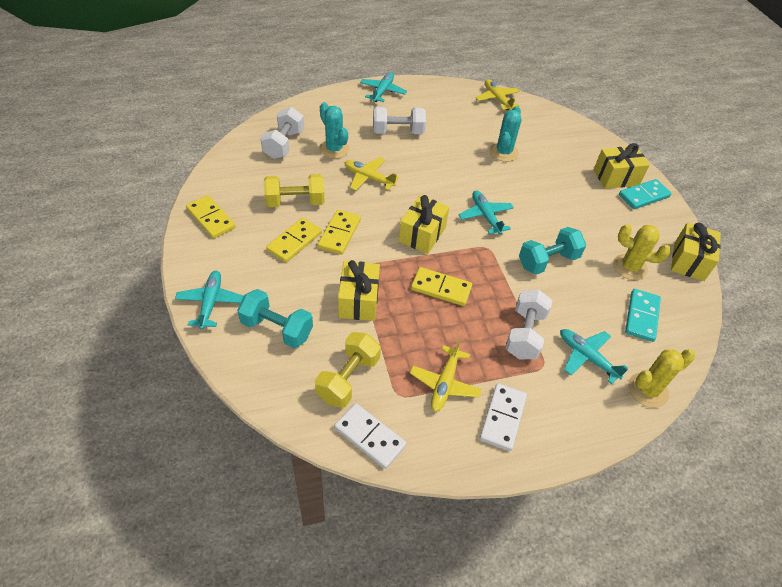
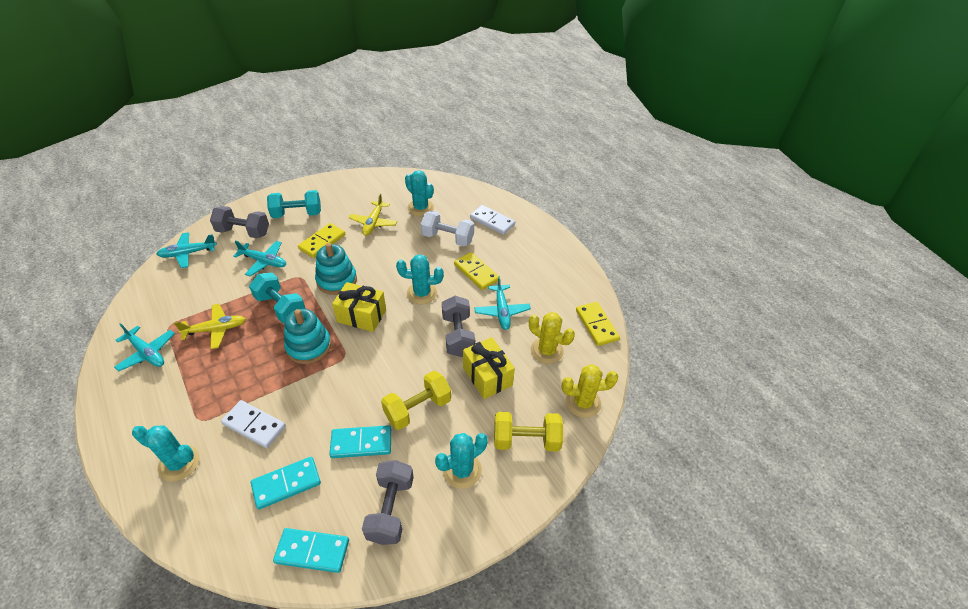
grey dumbbell: 0 -> 3
turquoise cactus: 2 -> 4
turquoise domino: 2 -> 3
turquoise stacking toy: 0 -> 2
white dumbbell: 3 -> 1
yellow domino: 4 -> 3
yellow gift: 4 -> 2
yellow plane: 3 -> 2

